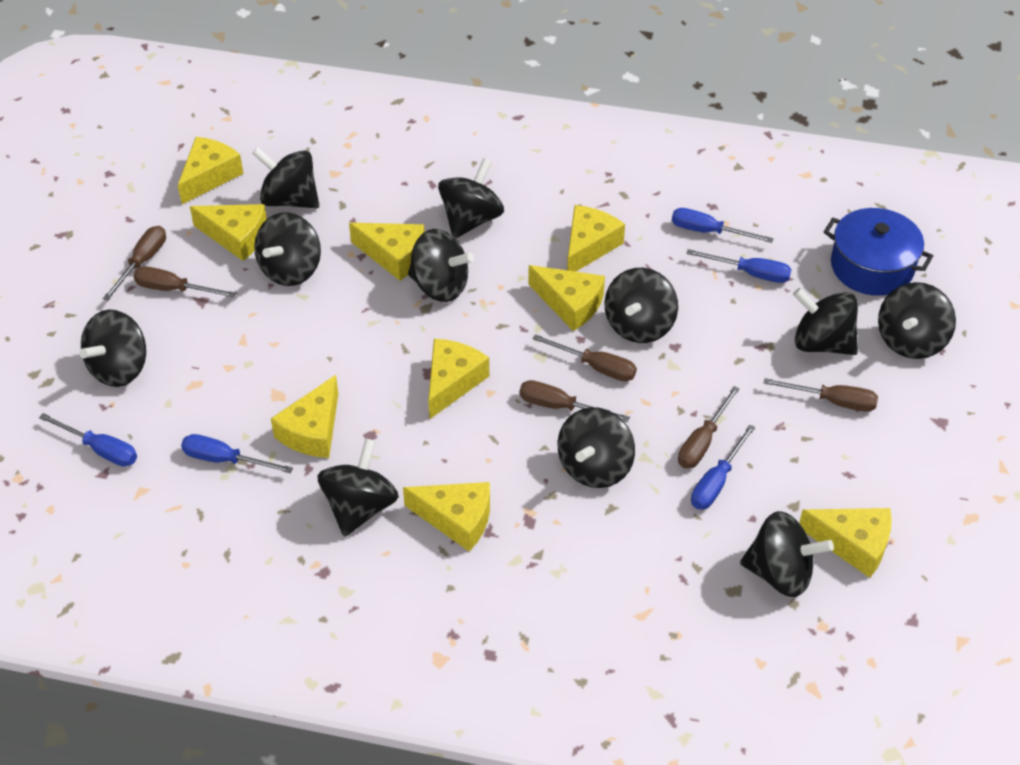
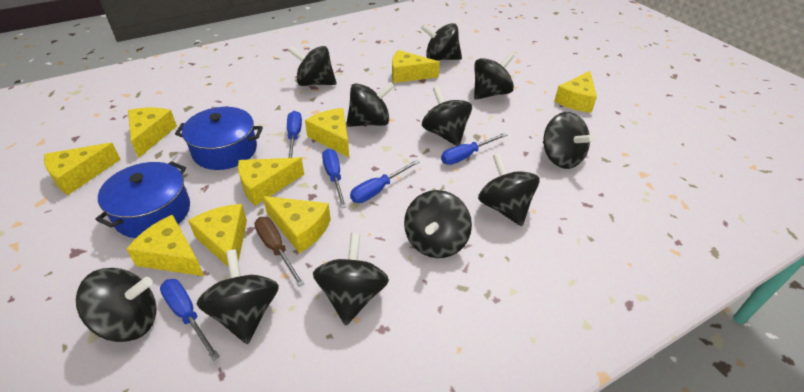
blue pot: 1 -> 2
brown screwdriver: 6 -> 1

